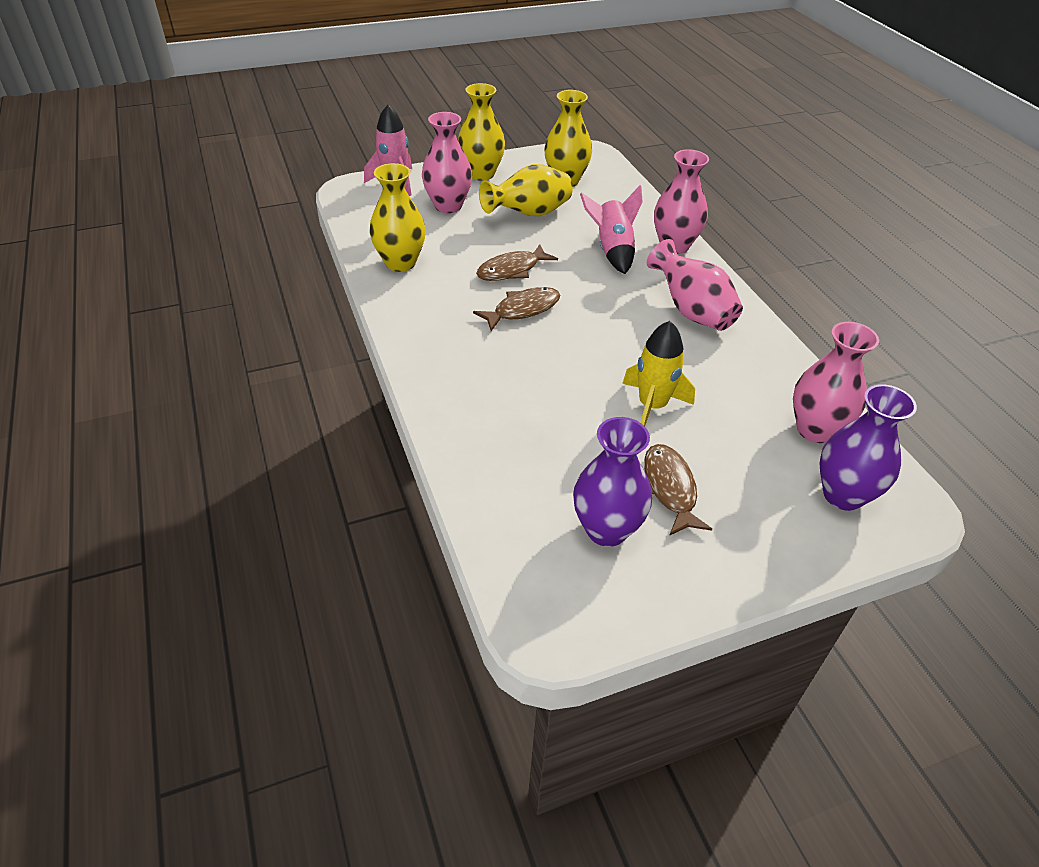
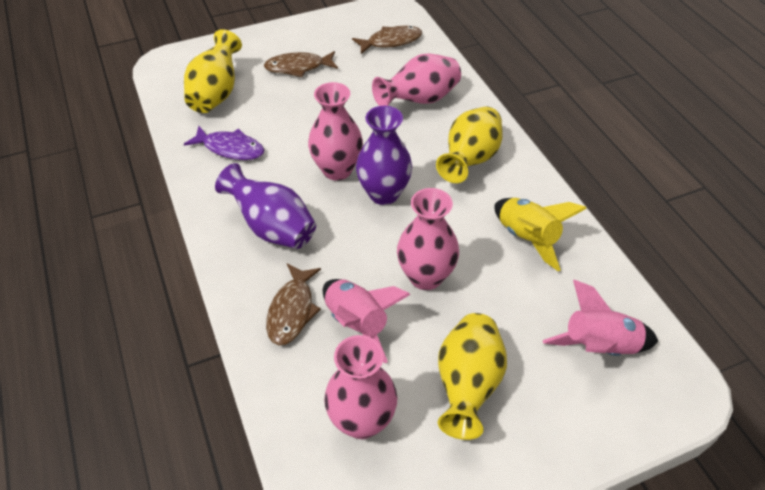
purple fish: 0 -> 1
yellow vase: 4 -> 3

